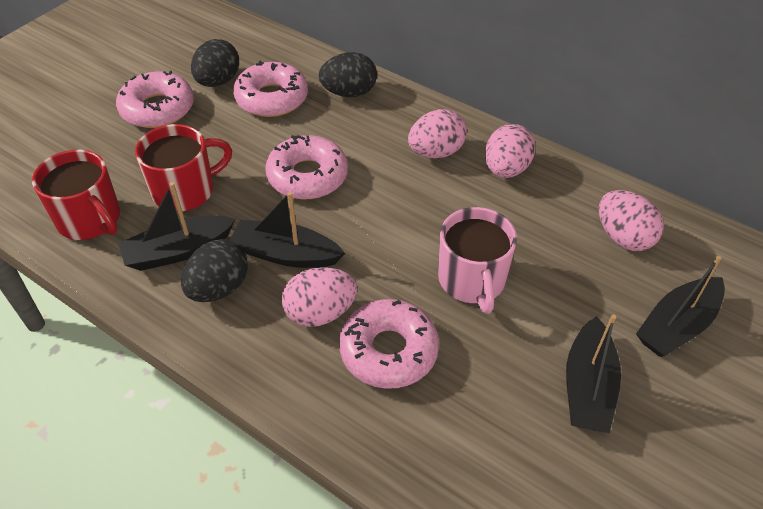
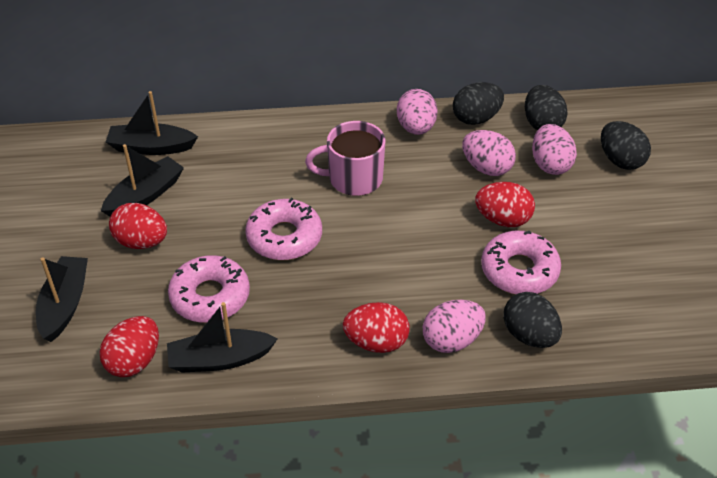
black egg: 3 -> 4
pink donut: 4 -> 3
red egg: 0 -> 4
red mug: 2 -> 0

